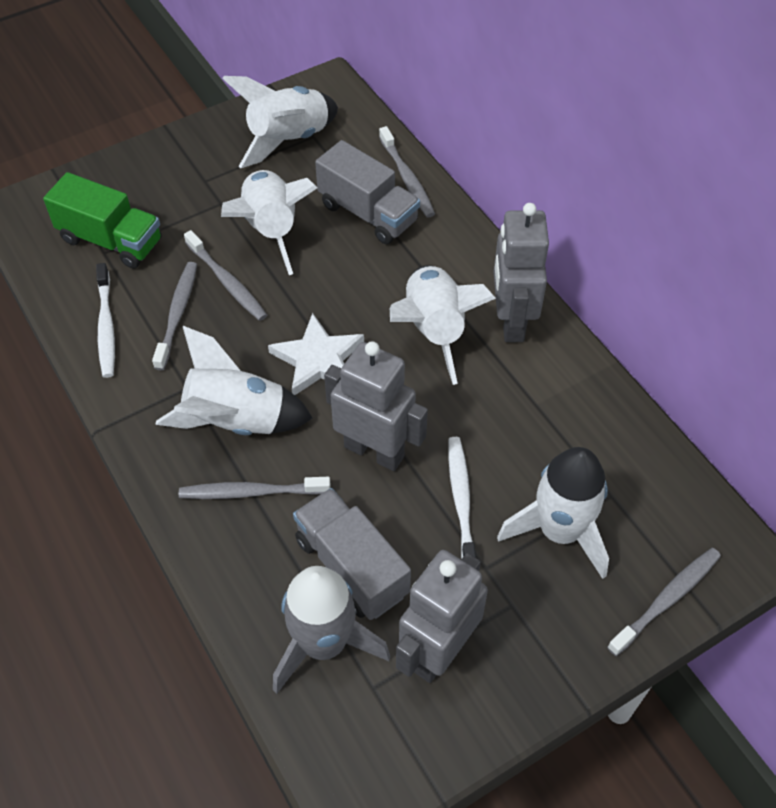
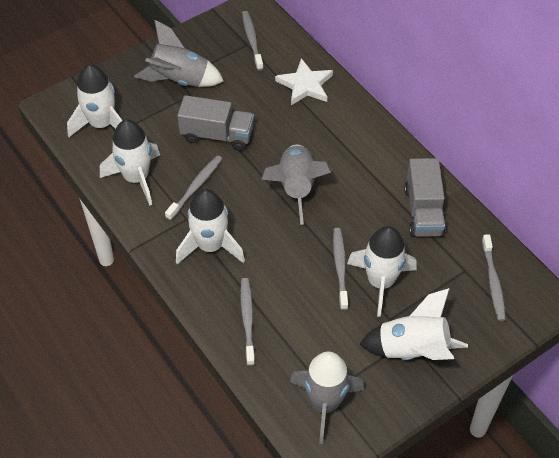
green truck: 1 -> 0
grey robot: 3 -> 0
grey rocket: 1 -> 3
white toothbrush: 2 -> 0

